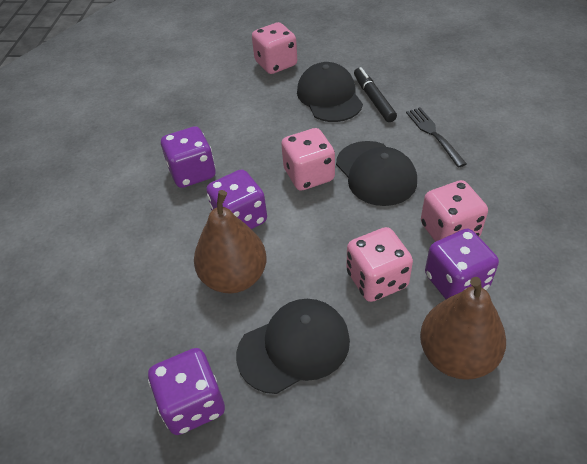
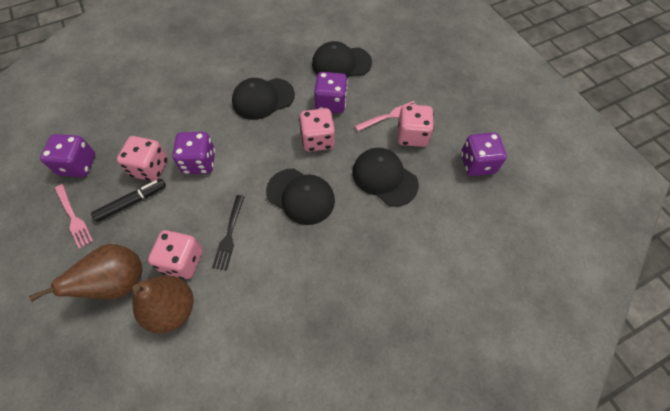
black cap: 3 -> 4
pink fork: 0 -> 2

